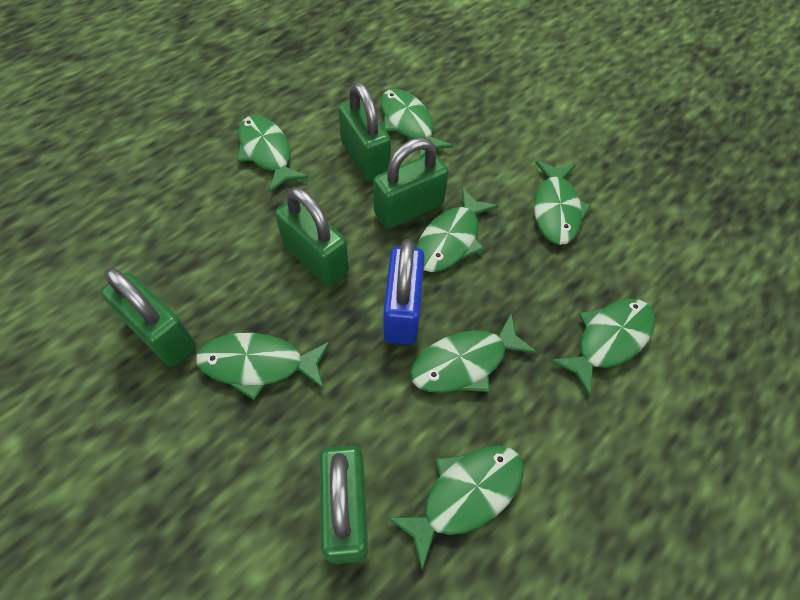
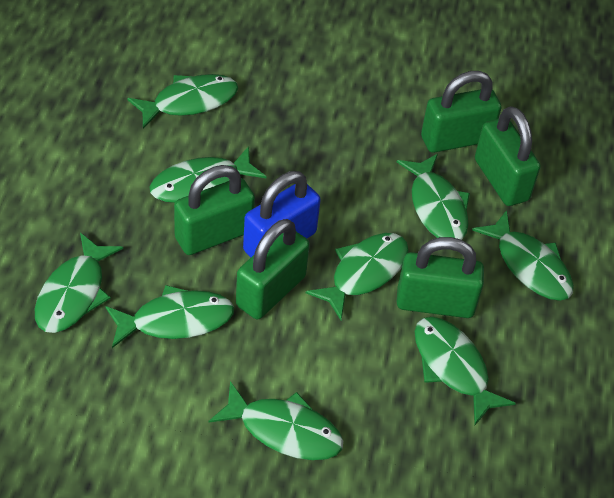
green fish: 8 -> 9

